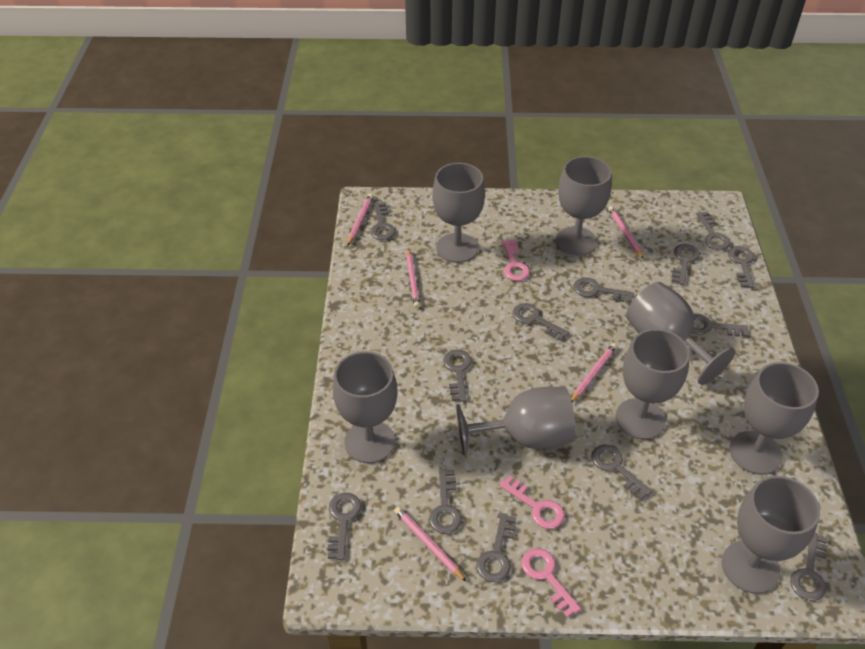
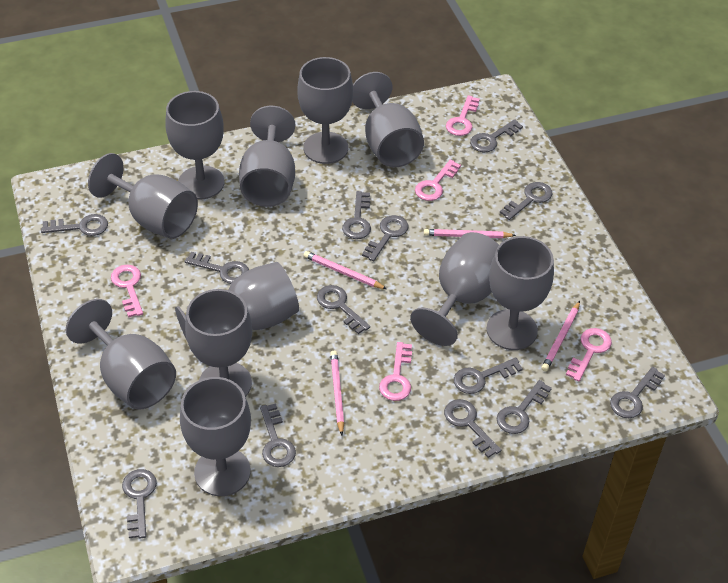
grey goblet: 8 -> 11
pink key: 3 -> 5
pink pencil: 5 -> 4

